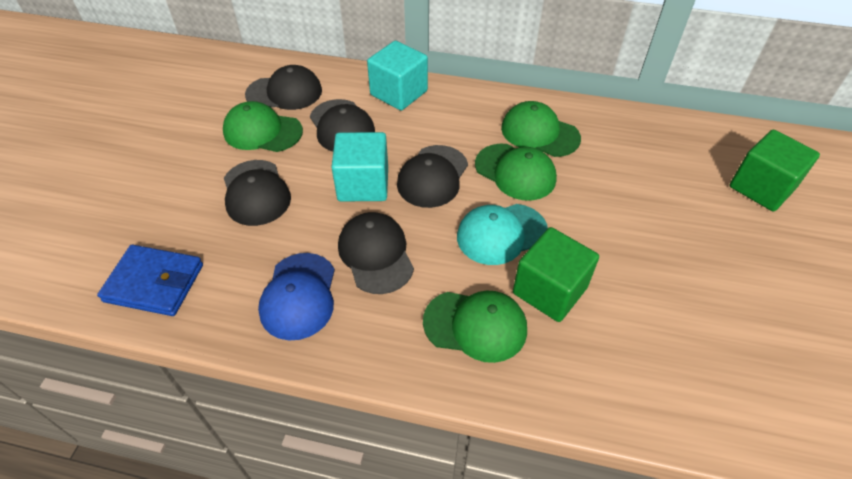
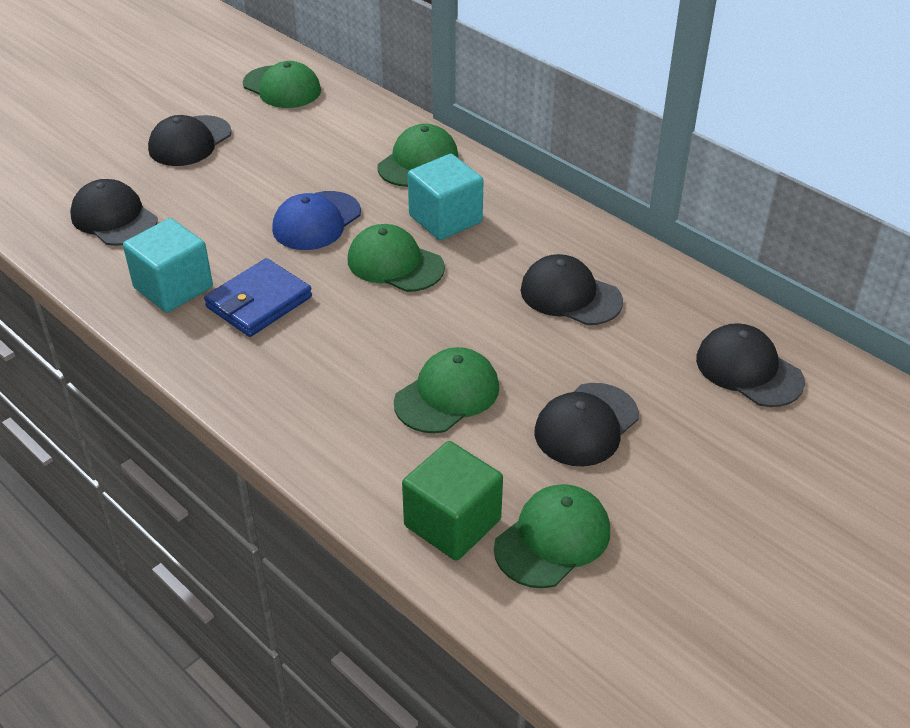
green cap: 4 -> 5
green cube: 2 -> 1
turquoise cap: 1 -> 0

